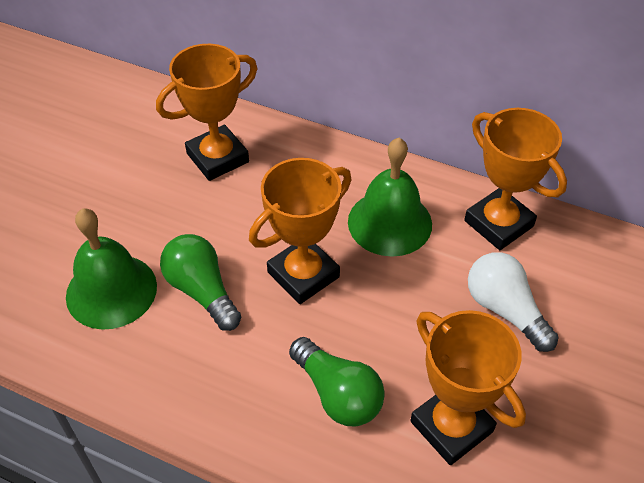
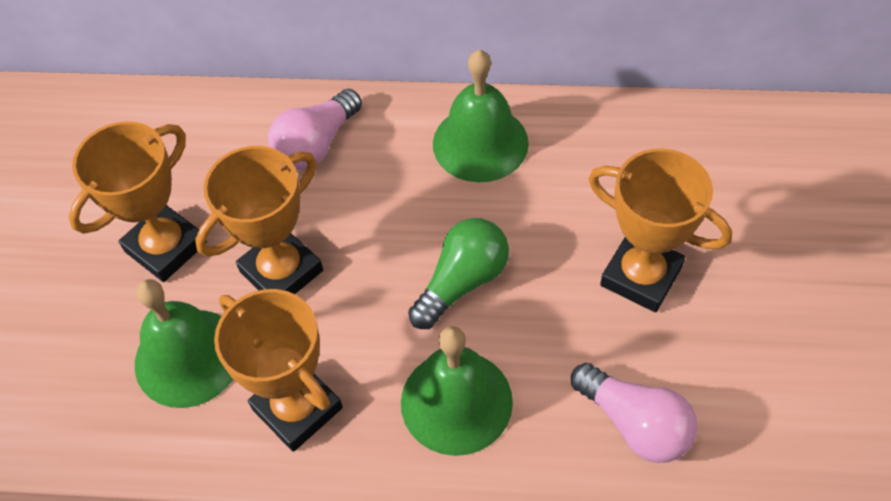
green bell: 2 -> 3
green light bulb: 2 -> 1
pink light bulb: 0 -> 2
white light bulb: 1 -> 0

